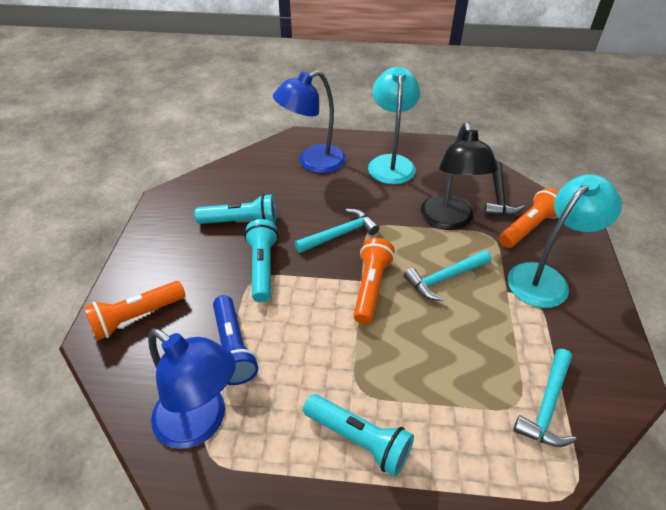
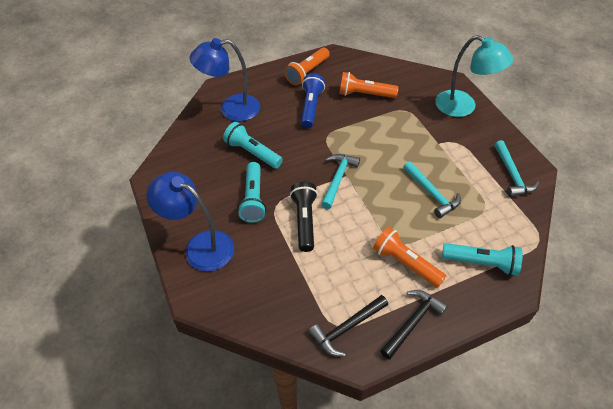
black flashlight: 0 -> 1
black hammer: 1 -> 2
black lamp: 1 -> 0
turquoise lamp: 2 -> 1

